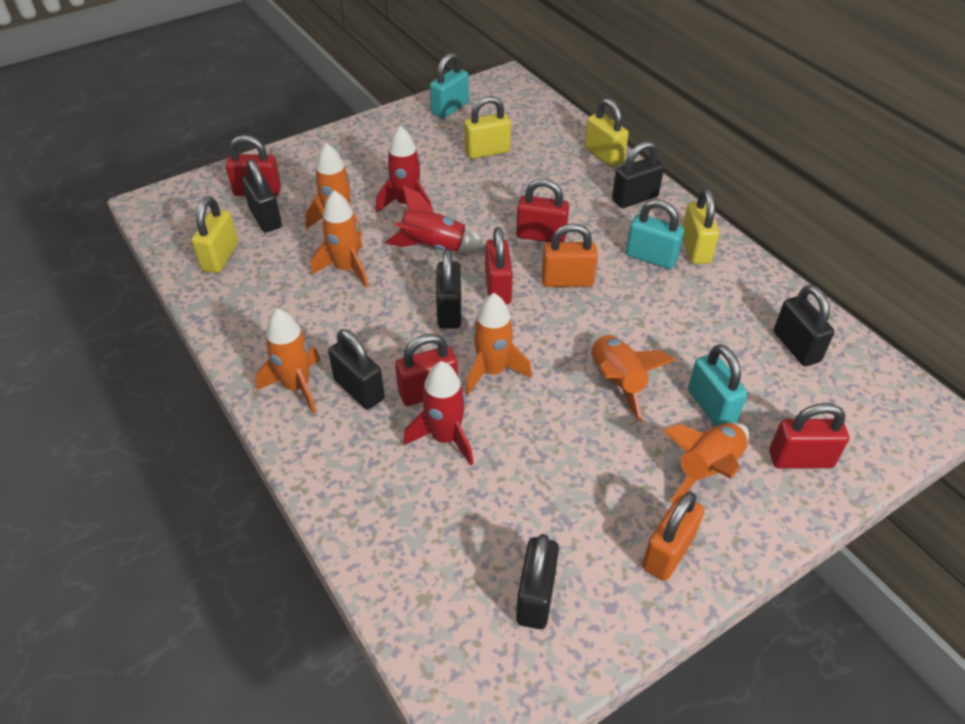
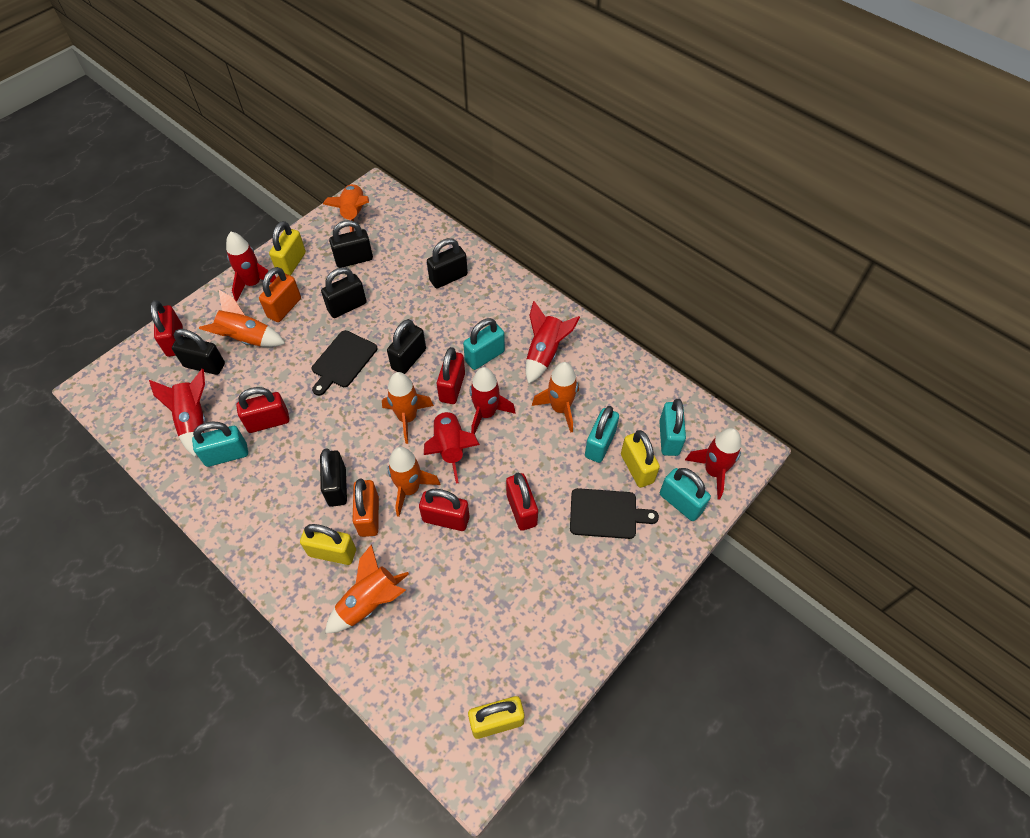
black cutting board: 0 -> 2
red rocket: 3 -> 6
turquoise padlock: 3 -> 5

